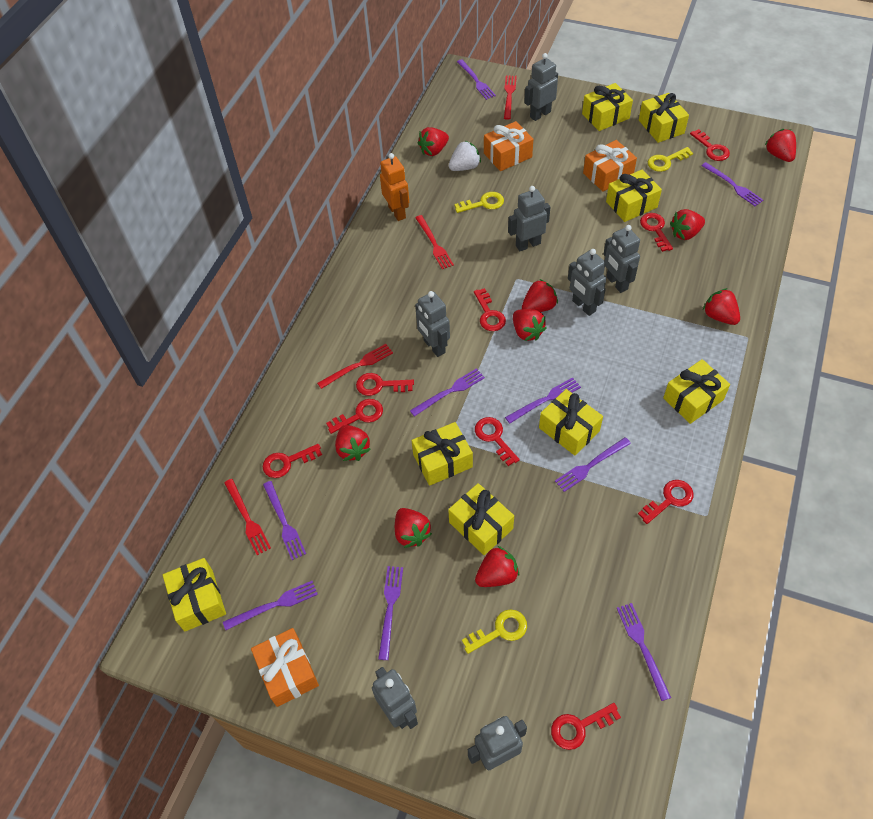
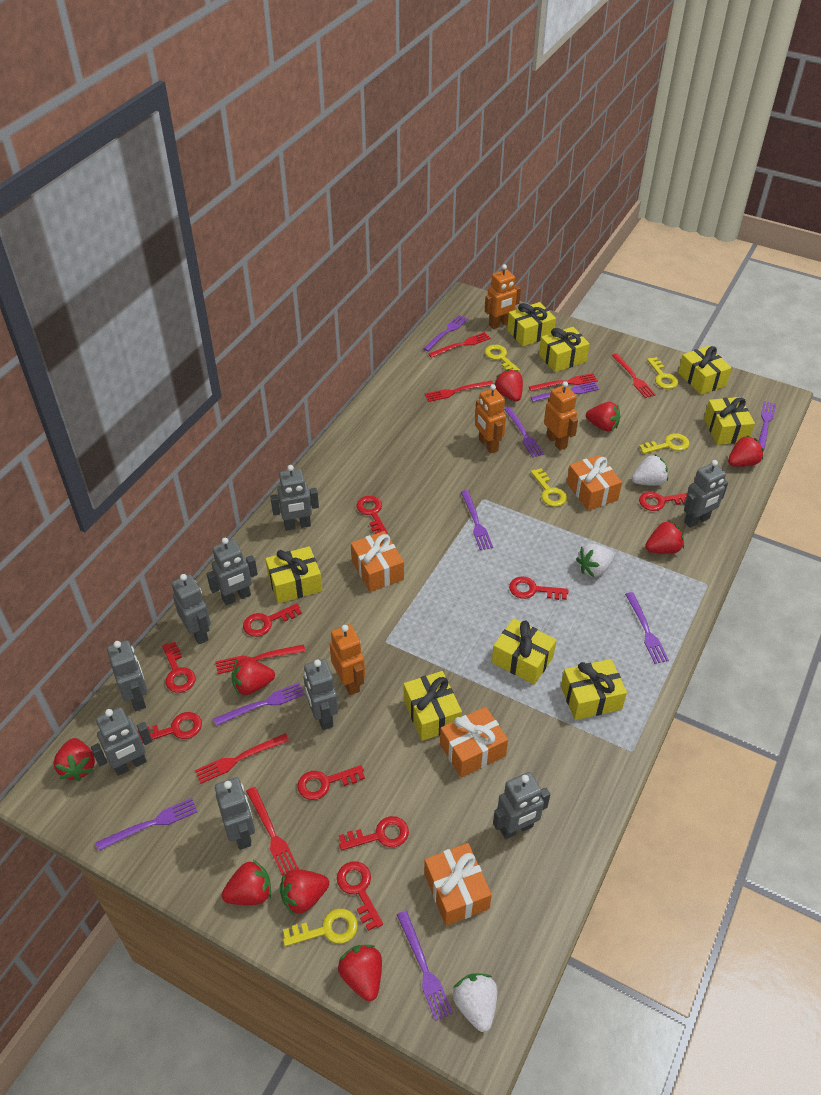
grey robot: 7 -> 9
orange gift: 3 -> 4
orange robot: 1 -> 4
red fork: 4 -> 7
white strawberry: 1 -> 3
yellow key: 3 -> 5

